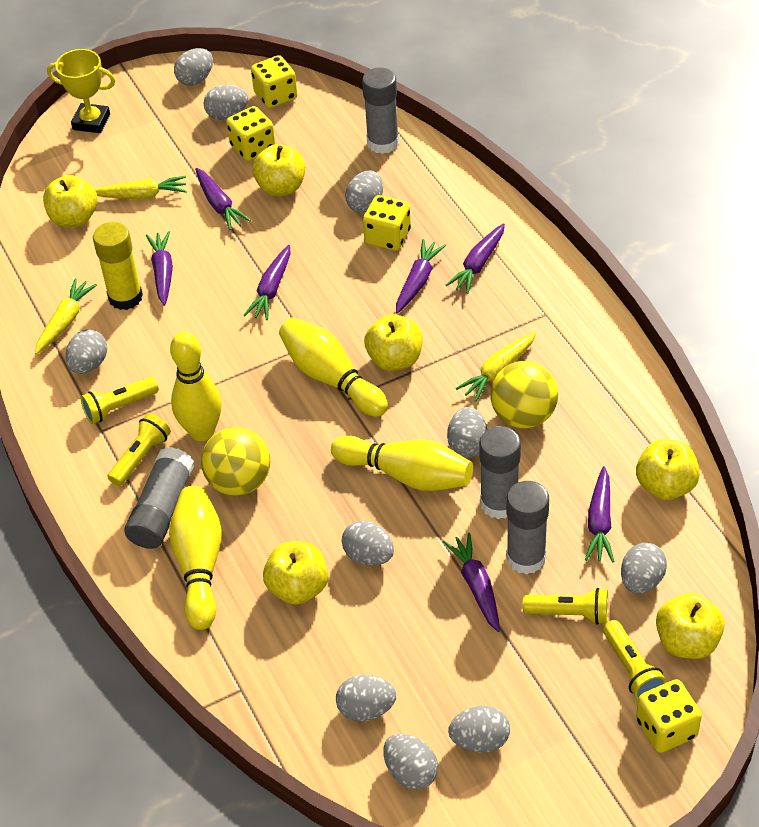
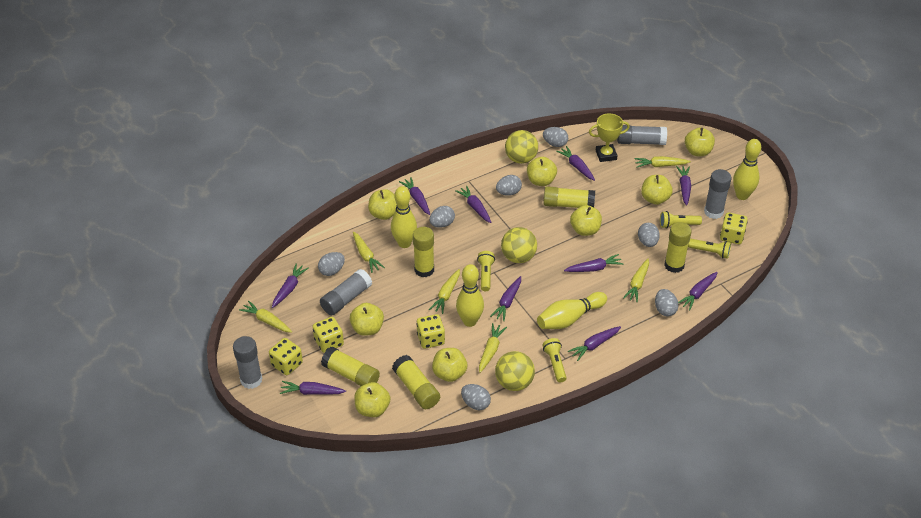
grey egg: 10 -> 7
purple carrot: 7 -> 10
yellow apple: 6 -> 8
yellow ball: 2 -> 3
yellow carrot: 3 -> 6
yellow glue stick: 1 -> 5

